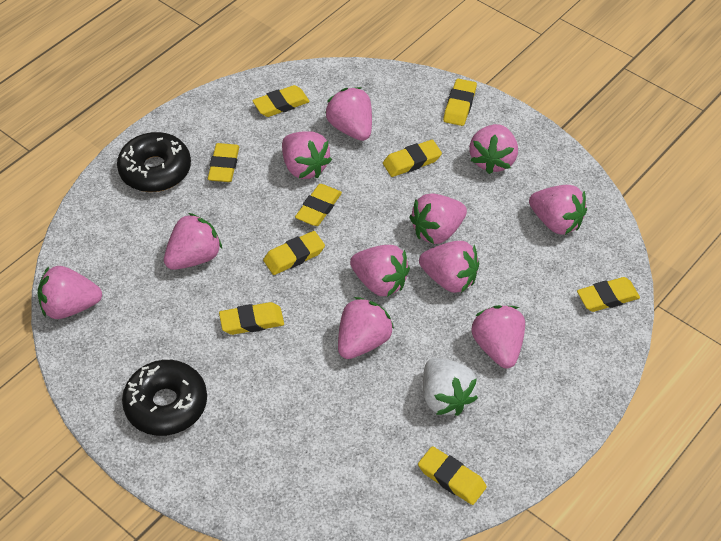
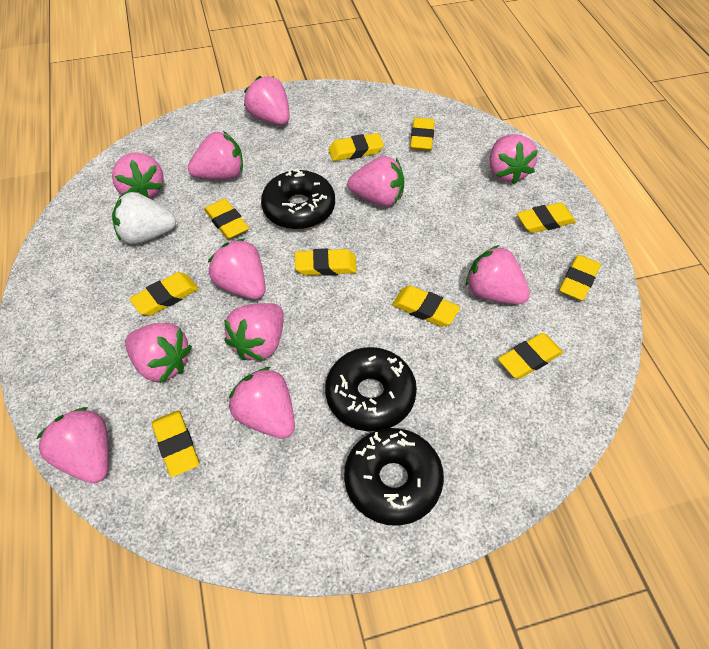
black donut: 2 -> 3
yellow eraser: 9 -> 10

